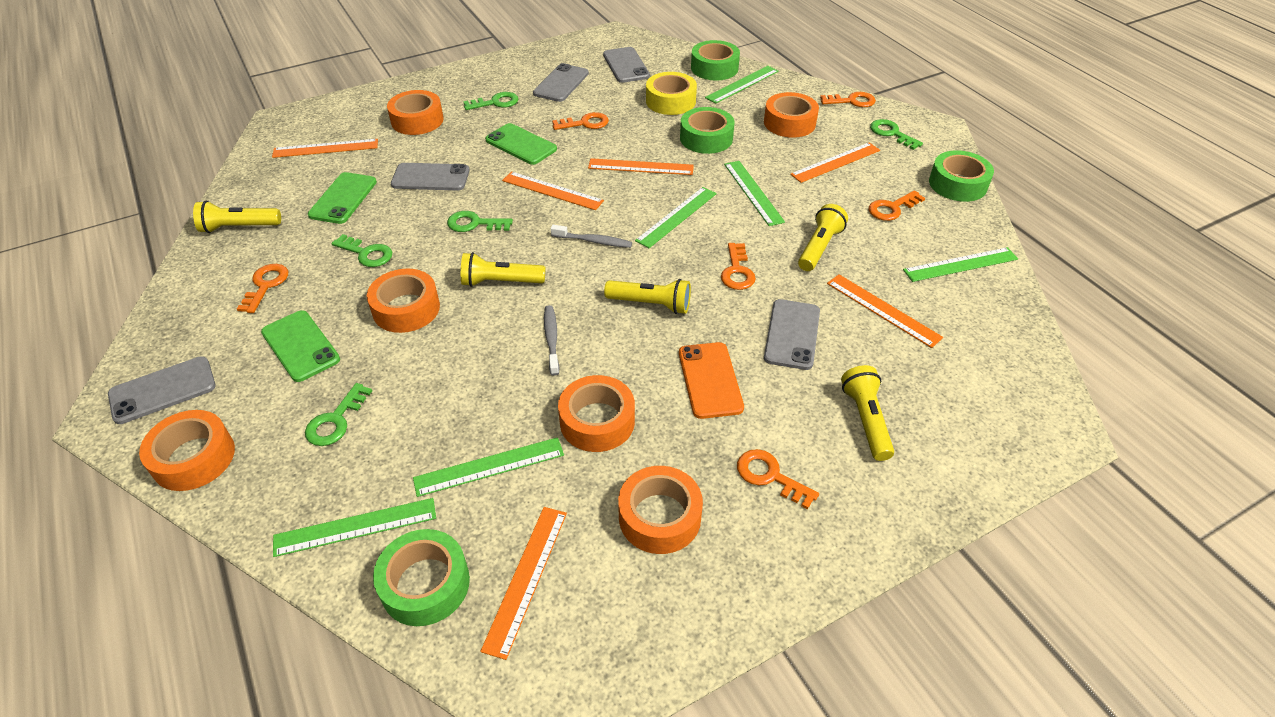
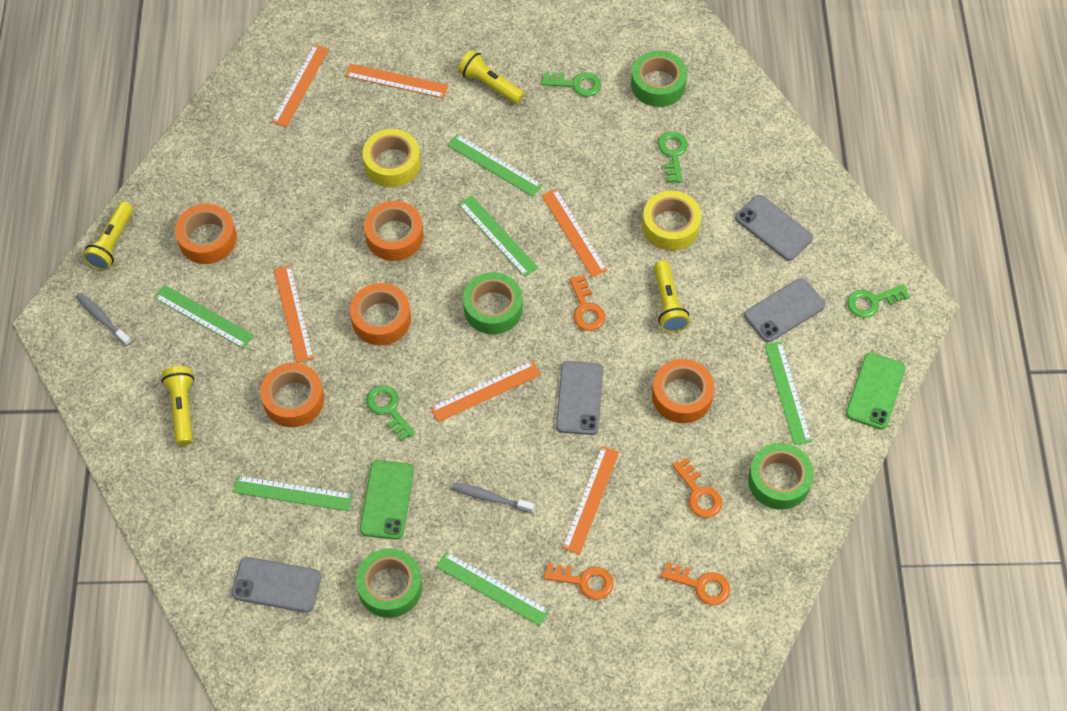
green key: 5 -> 4
green phone: 3 -> 2
grey phone: 5 -> 4
orange key: 6 -> 4
orange phone: 1 -> 0
orange tape: 6 -> 5
yellow flashlight: 5 -> 4
yellow tape: 1 -> 2

